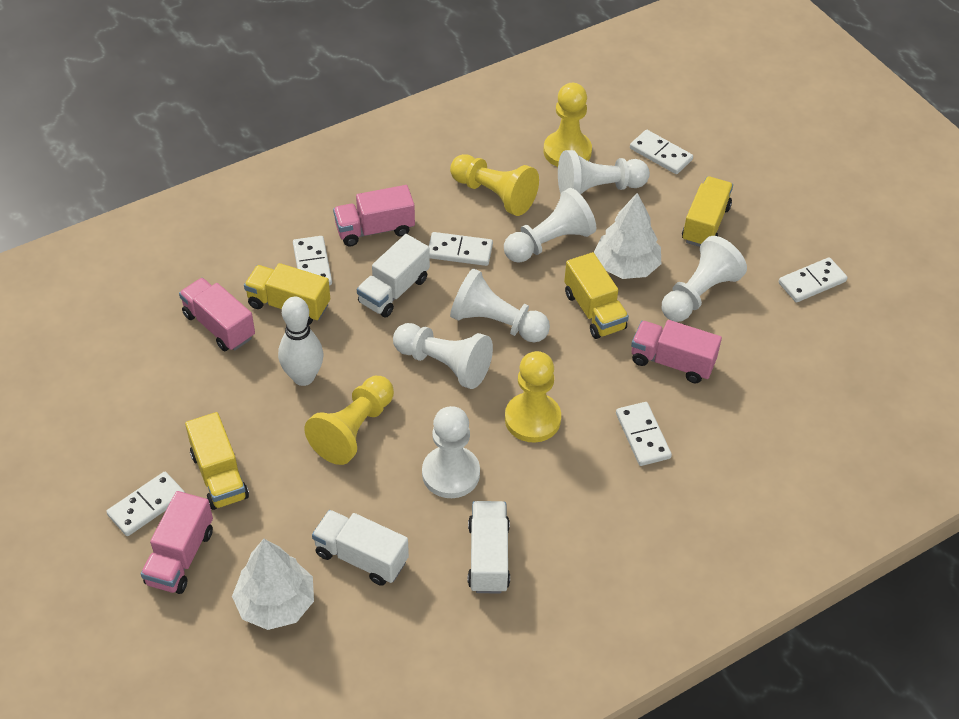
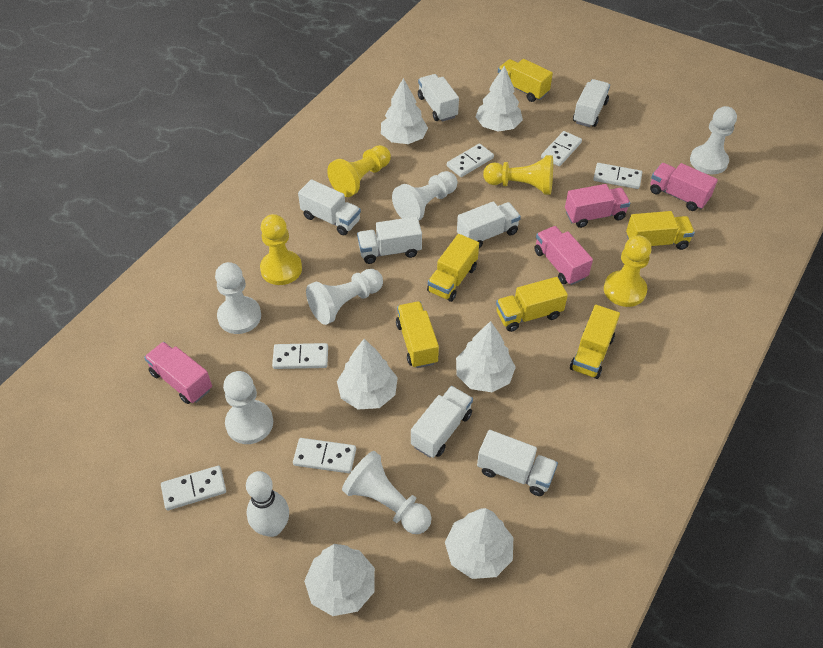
white tree: 2 -> 6
white truck: 3 -> 7
yellow truck: 4 -> 6

